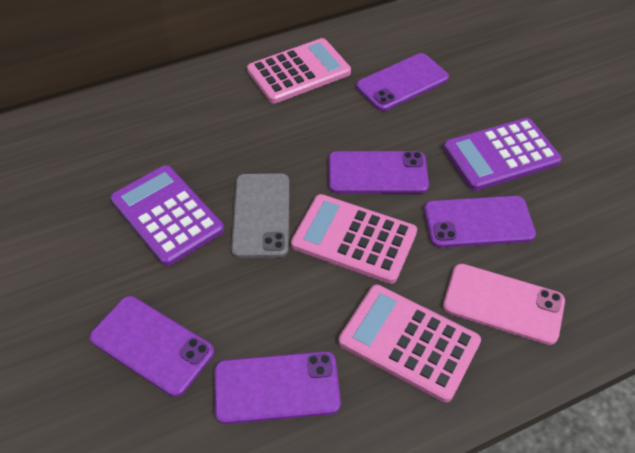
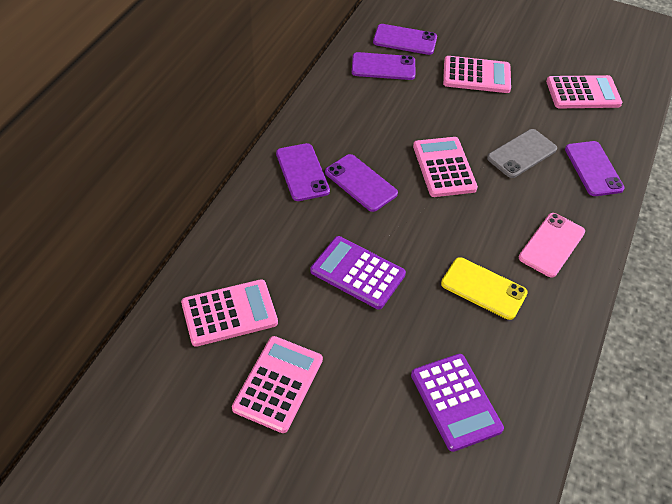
pink calculator: 3 -> 5
yellow phone: 0 -> 1

